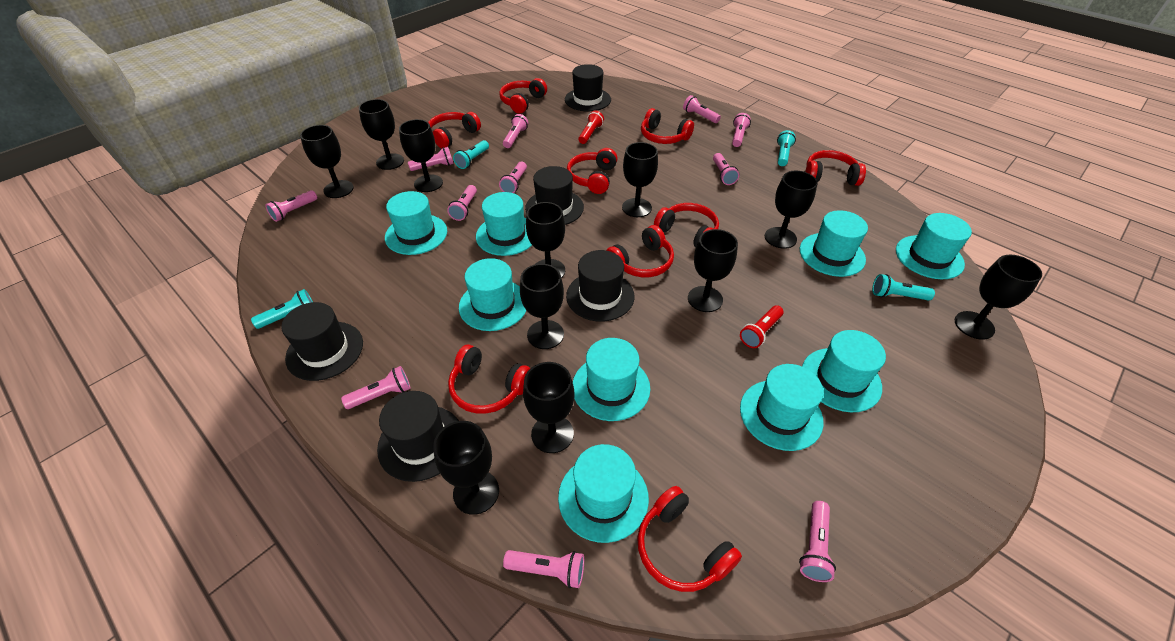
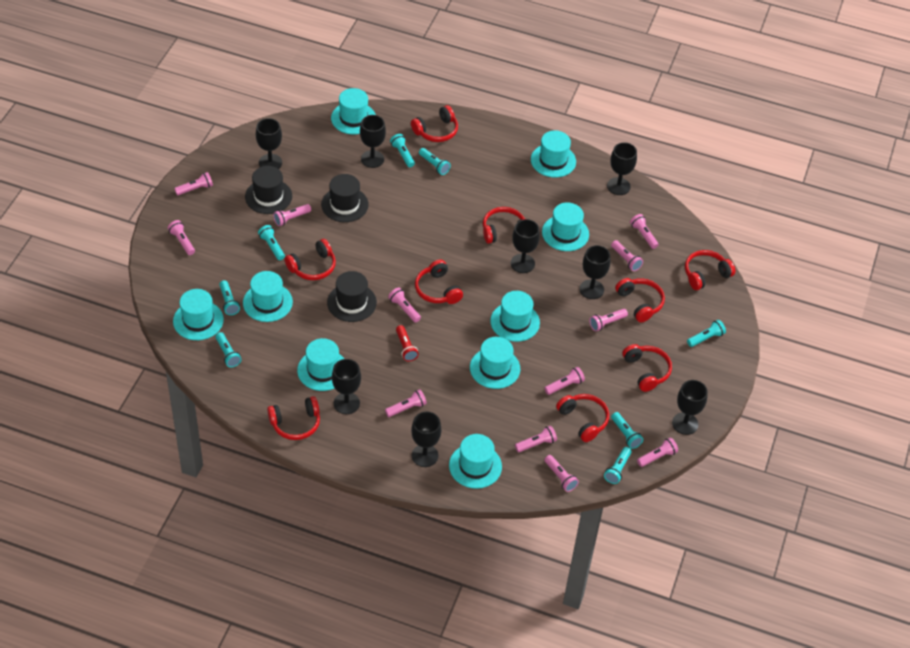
black goblet: 11 -> 8
black hat: 5 -> 3
pink flashlight: 11 -> 12
red flashlight: 2 -> 1
turquoise flashlight: 4 -> 8

